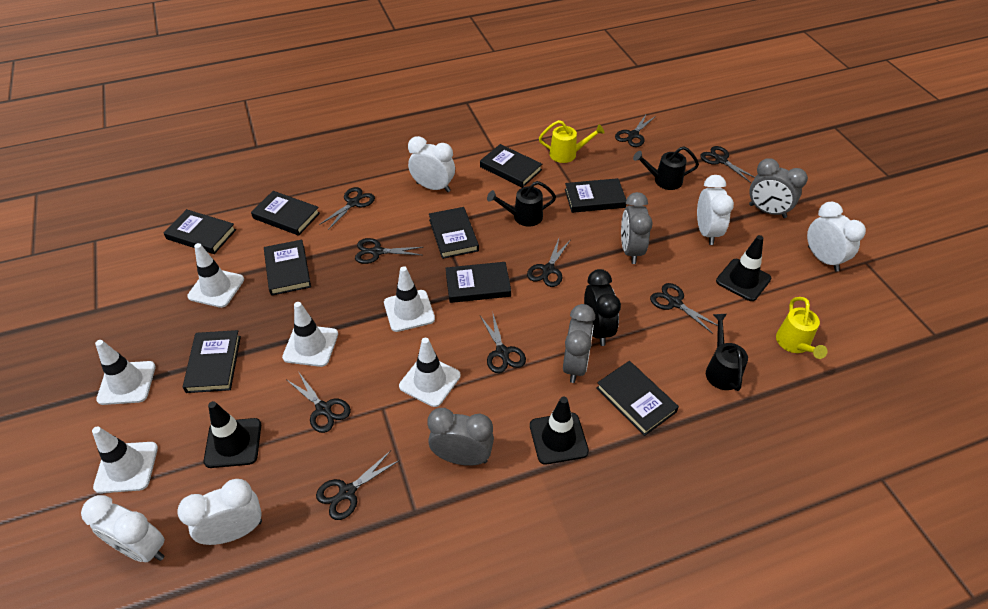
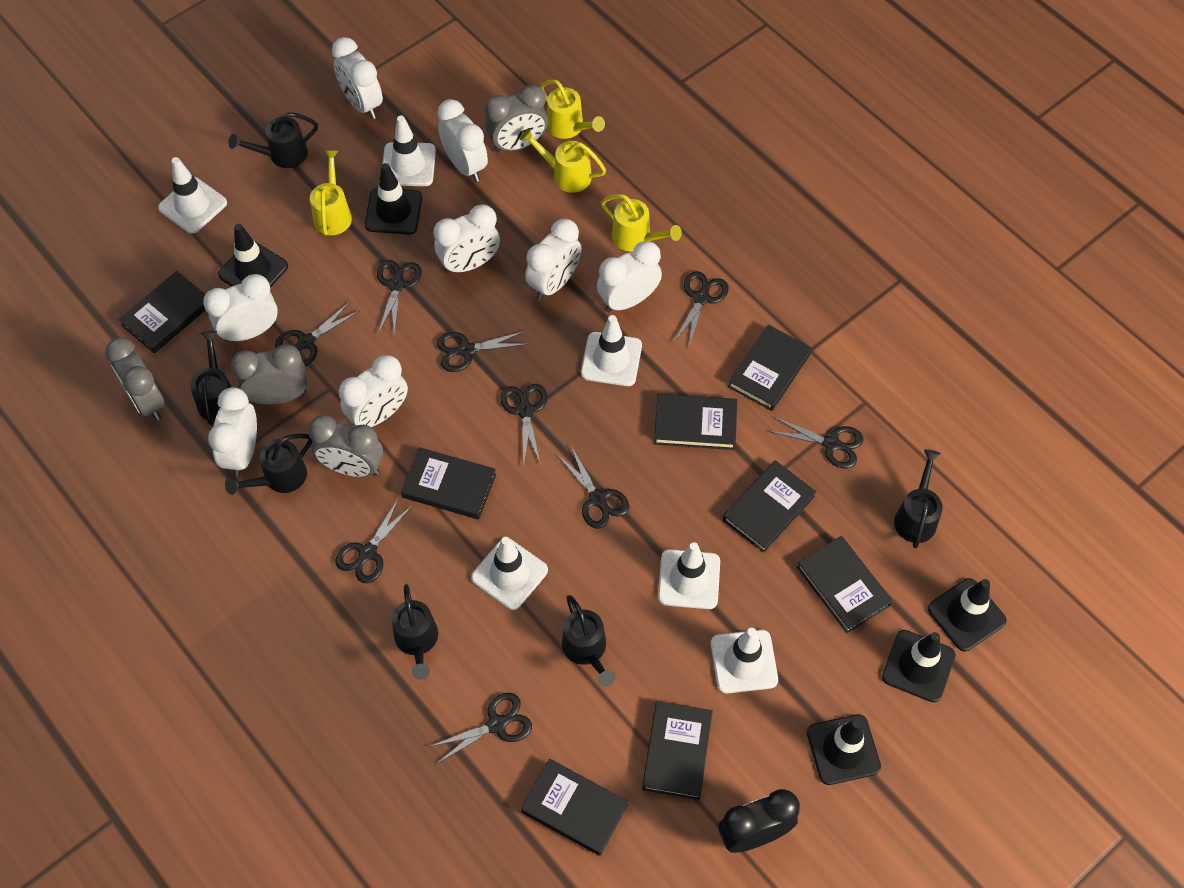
black book: 9 -> 8
black traffic cone: 3 -> 5
black watering can: 3 -> 6
white clock: 5 -> 8
yellow watering can: 2 -> 4

